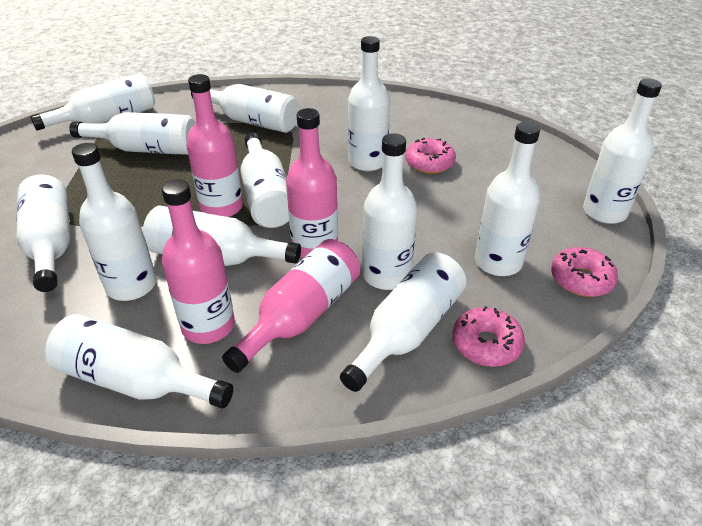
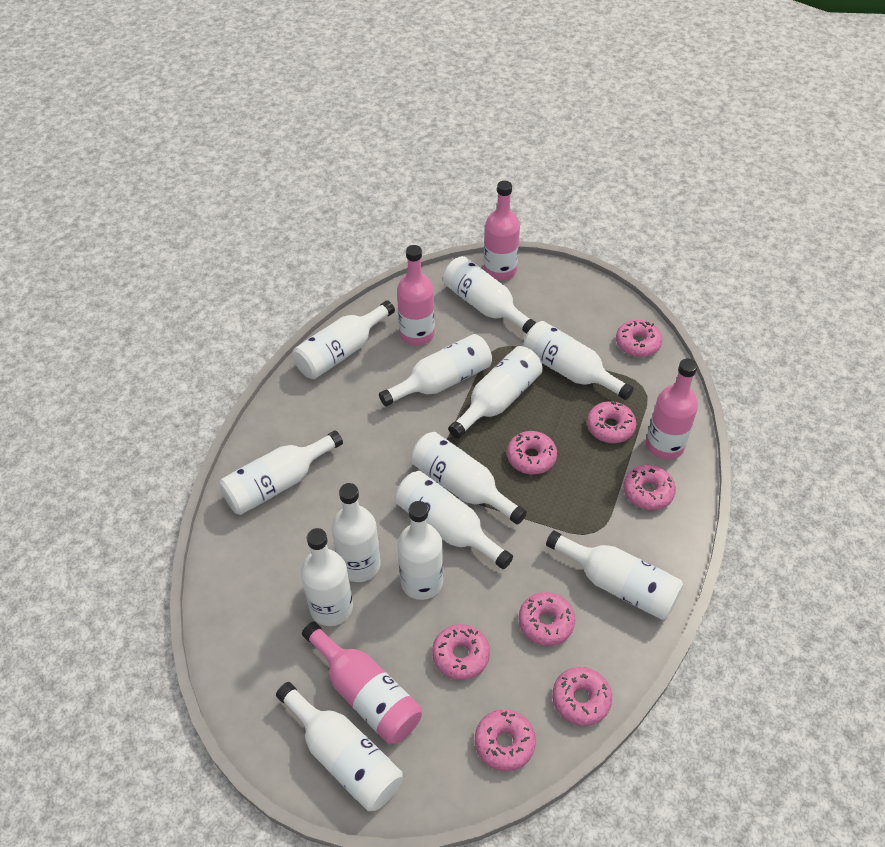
pink donut: 3 -> 8

